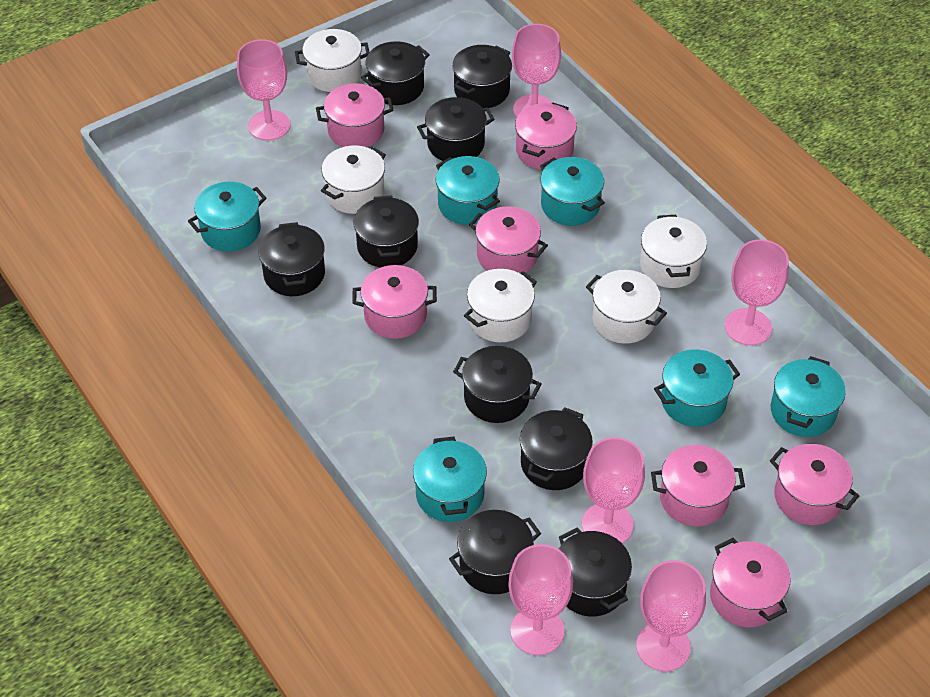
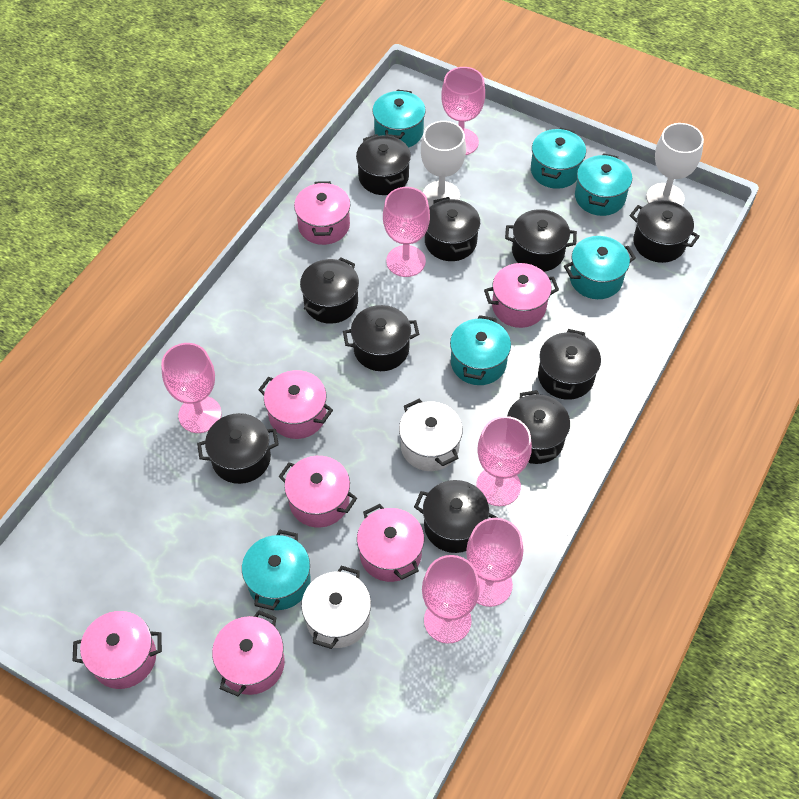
black pot: 9 -> 10
white goblet: 0 -> 2
white pot: 5 -> 2

